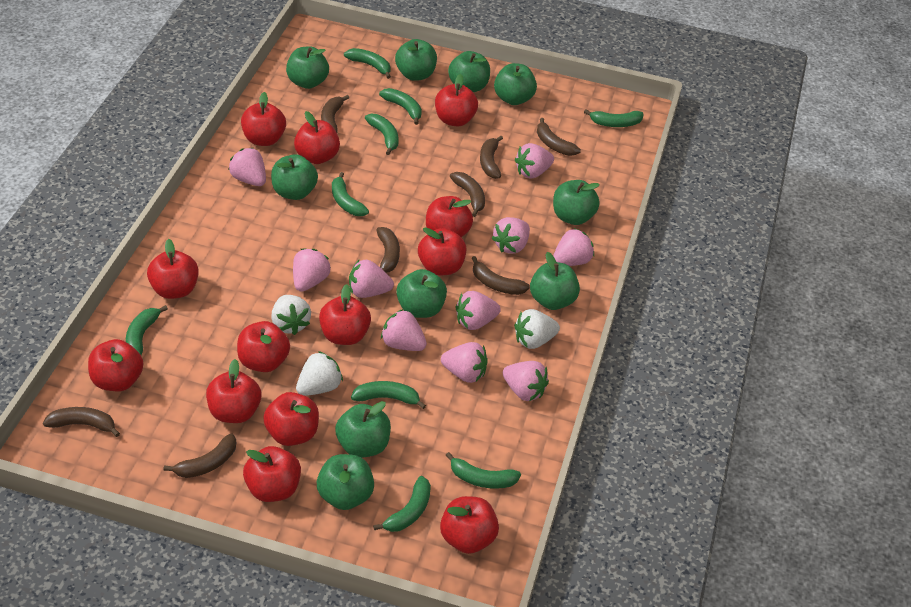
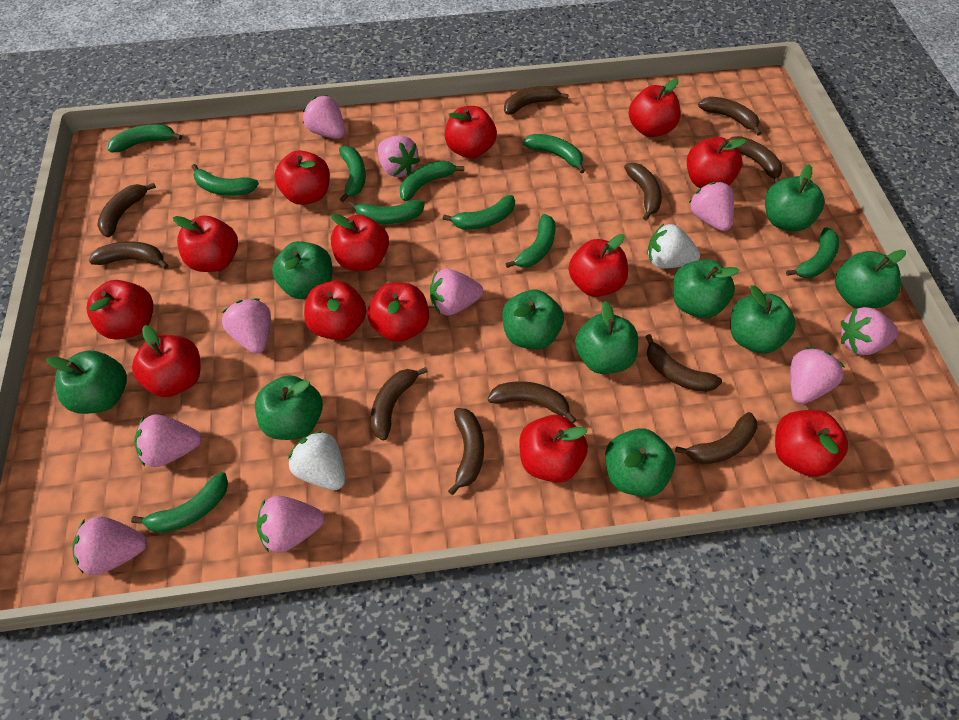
brown banana: 8 -> 11
green banana: 9 -> 10
white strawberry: 3 -> 2

